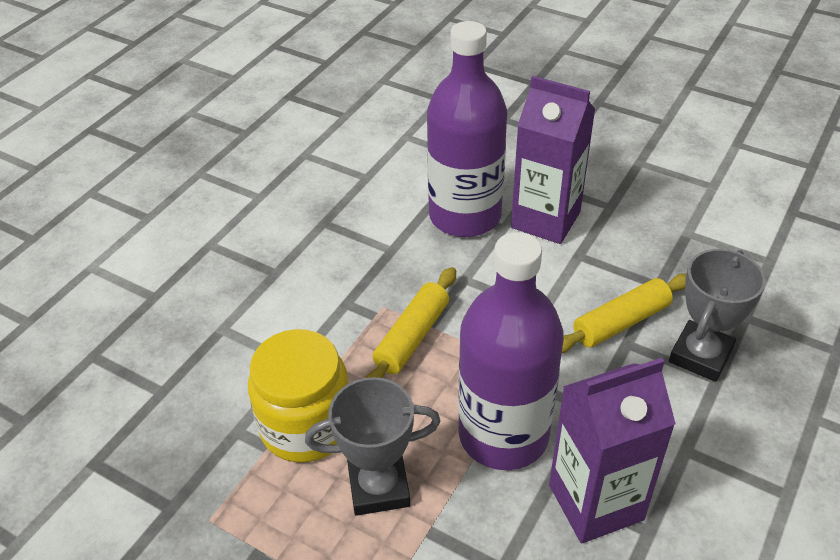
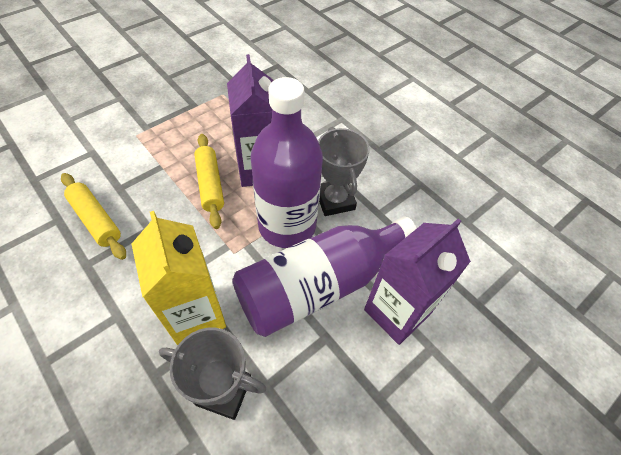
yellow carton: 0 -> 1
yellow jar: 1 -> 0

